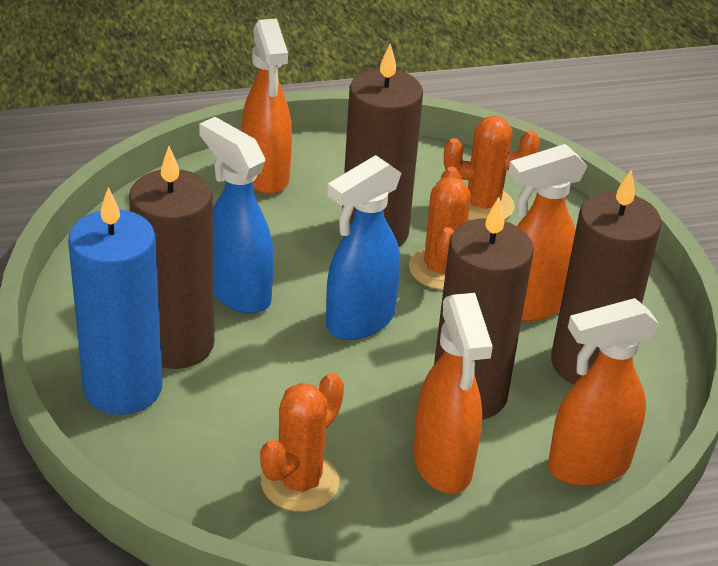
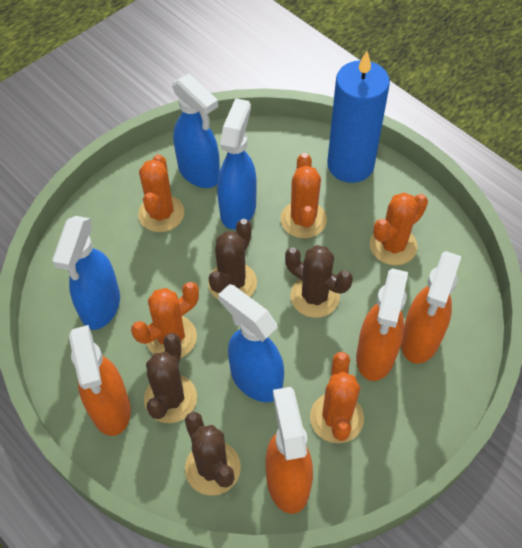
blue spray bottle: 2 -> 4
brown cactus: 0 -> 4
brown candle: 4 -> 0
orange cactus: 3 -> 5

